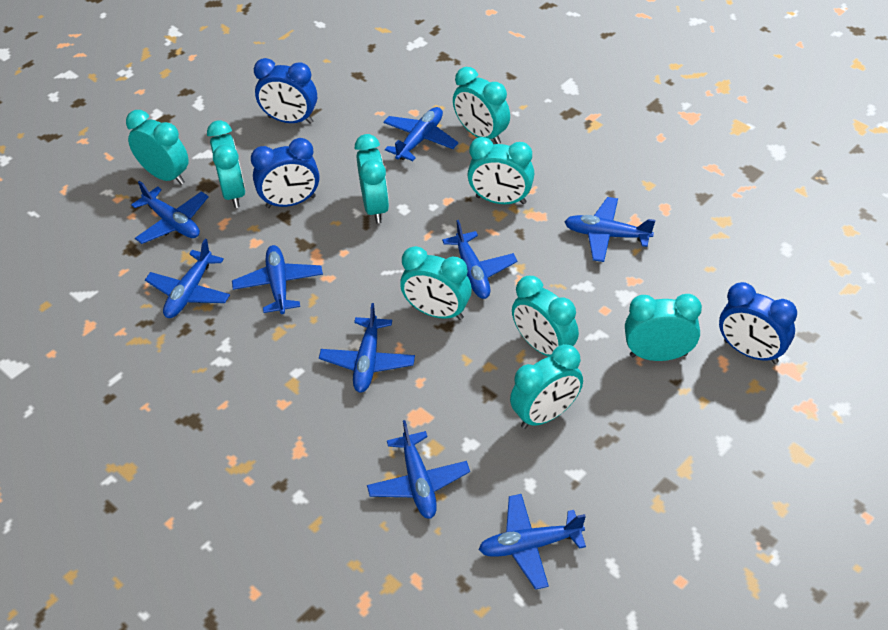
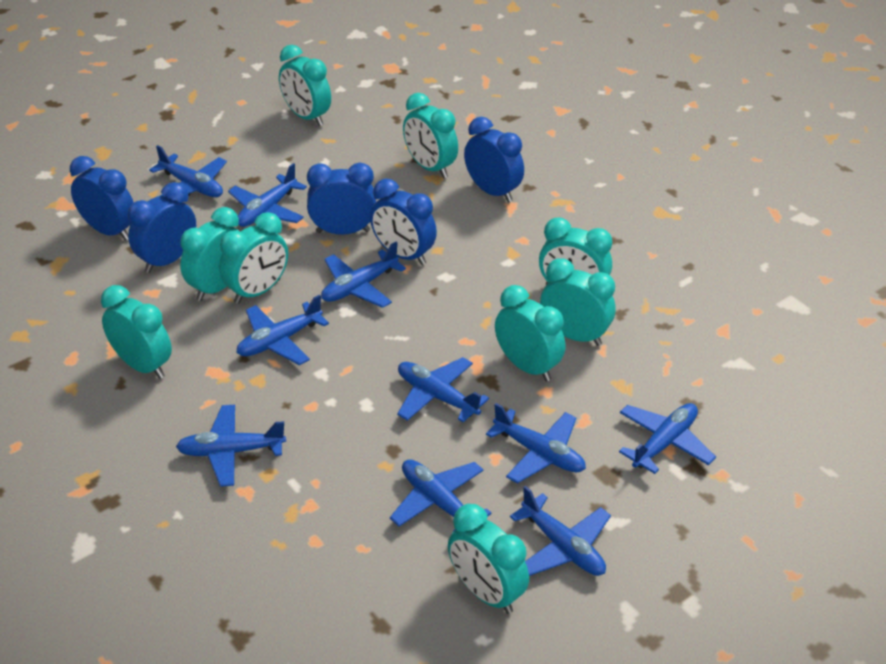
blue clock: 3 -> 5
blue plane: 9 -> 10

